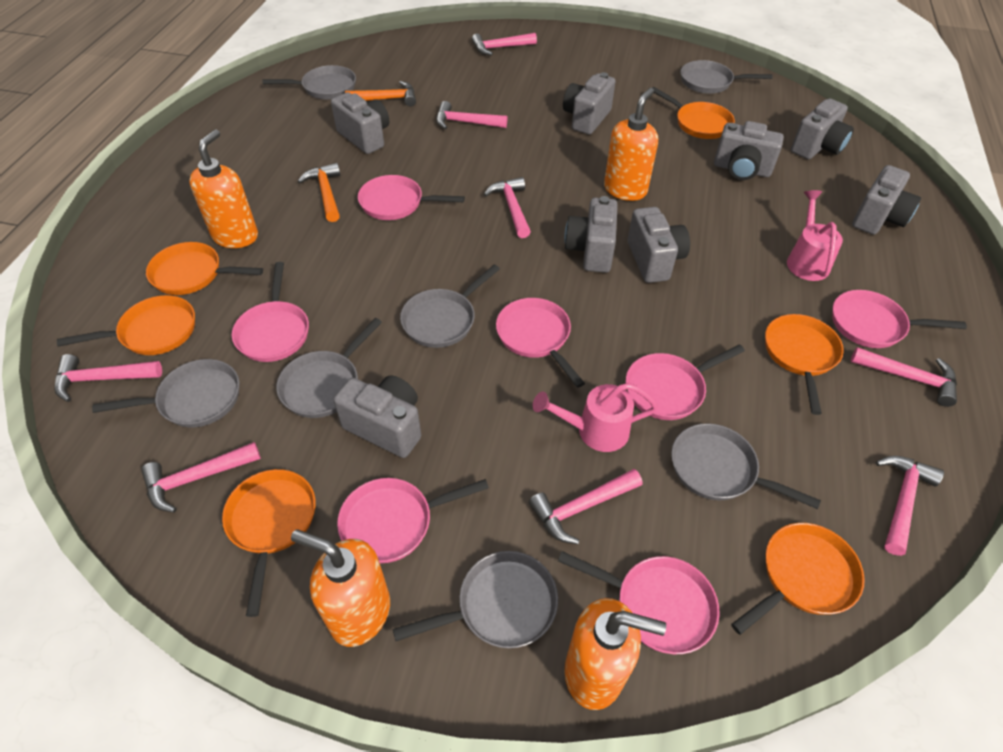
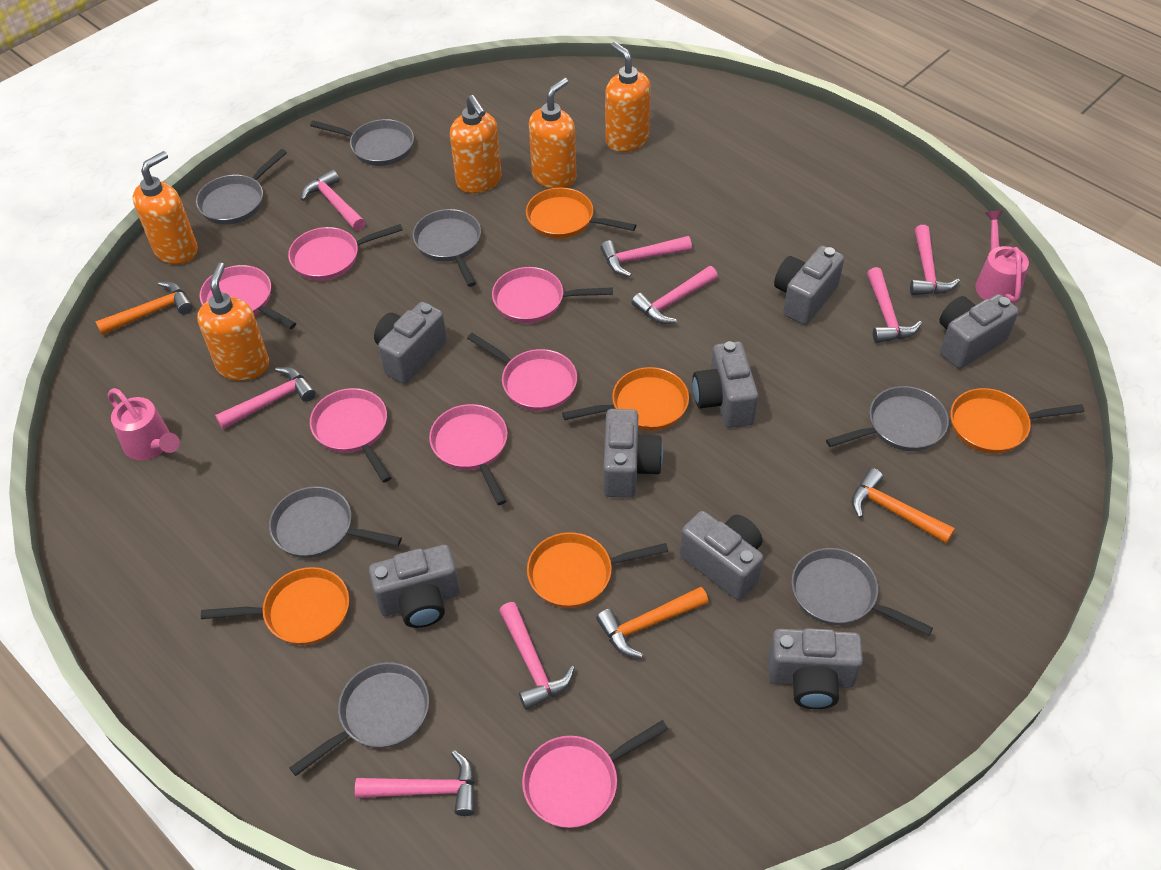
orange hammer: 2 -> 3
orange pan: 6 -> 5
orange soap dispenser: 4 -> 5

